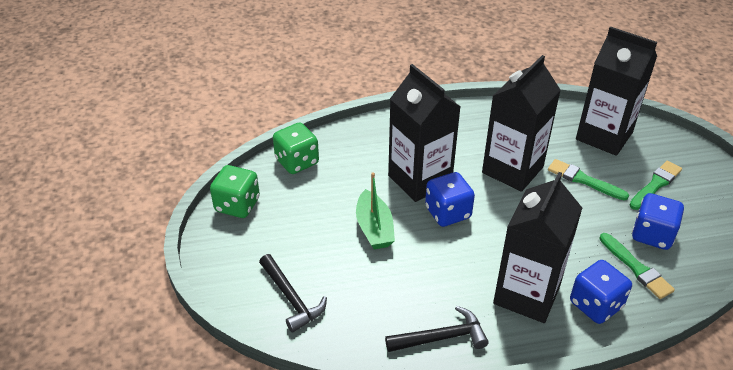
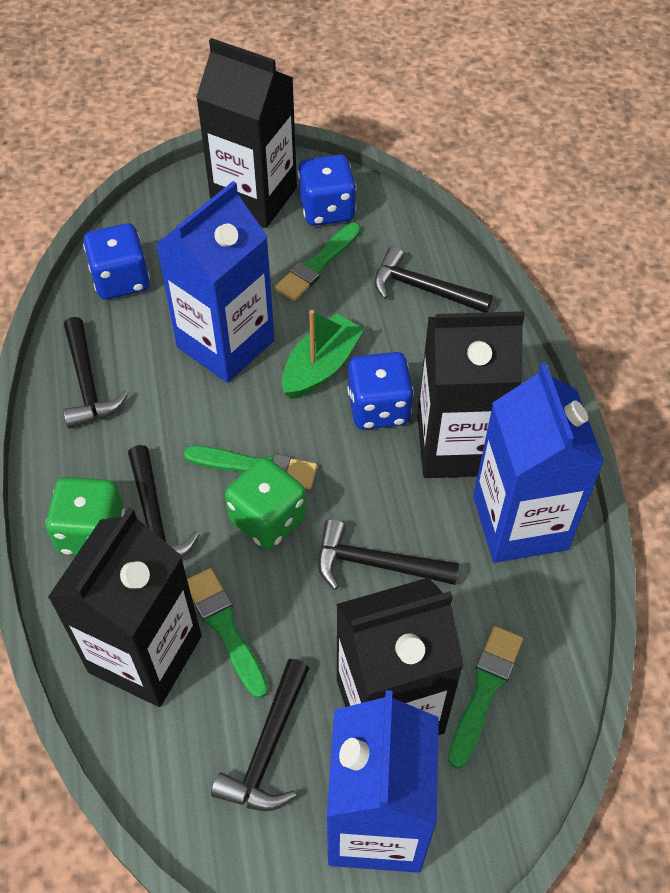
black hammer: 2 -> 5
blue carton: 0 -> 3
green brush: 3 -> 4

